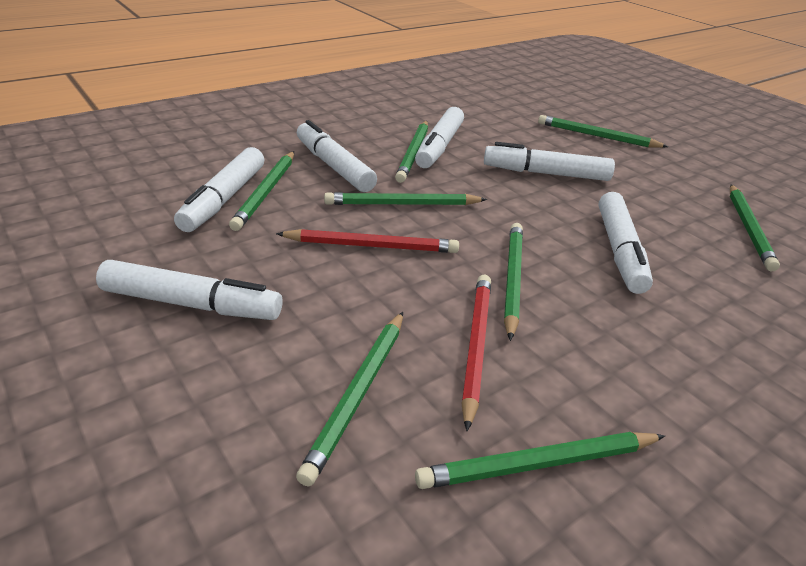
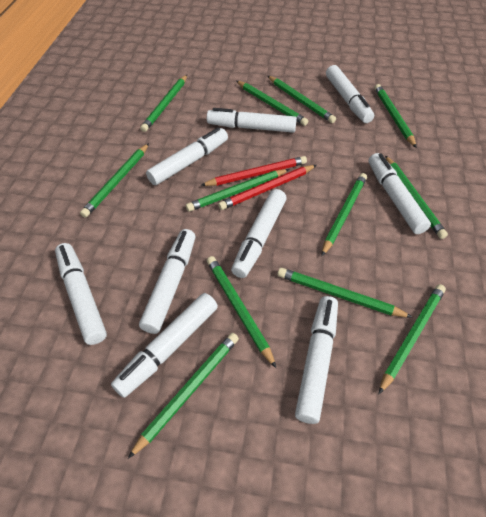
green pencil: 8 -> 12
white marker: 6 -> 9

